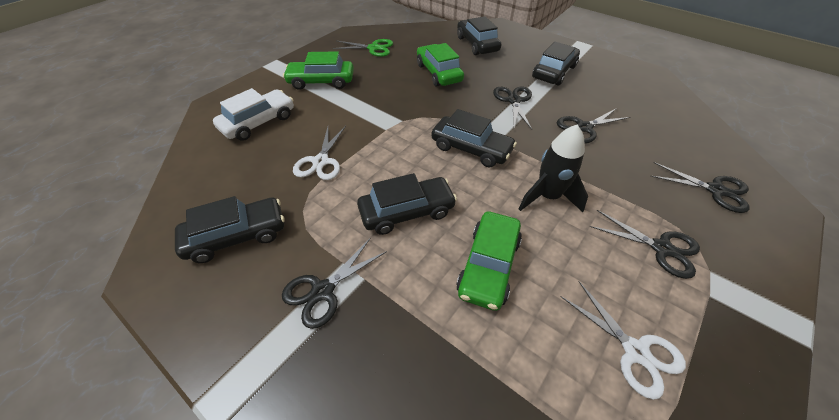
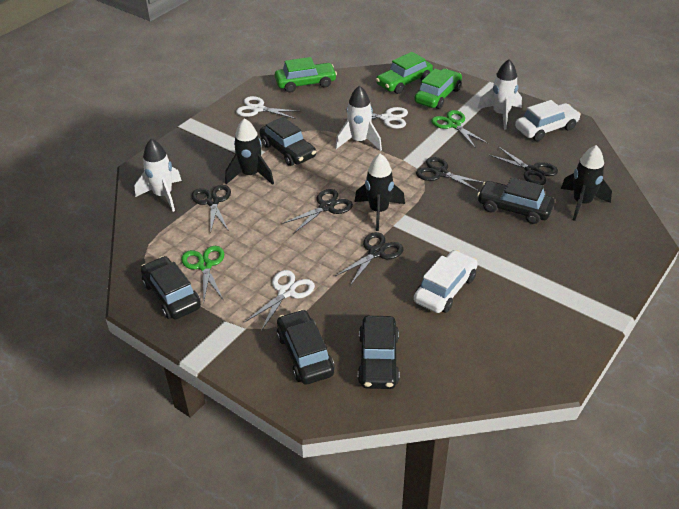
black rocket: 1 -> 3
green scissors: 1 -> 2
white car: 1 -> 2
white rocket: 0 -> 3
white scissors: 2 -> 3

